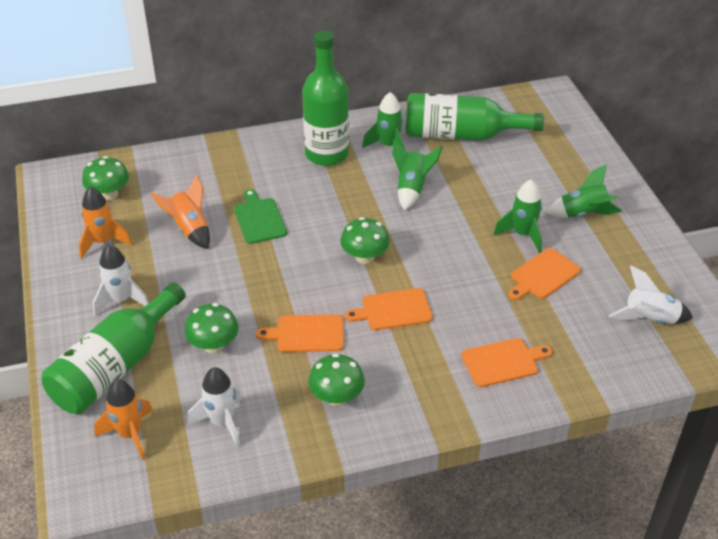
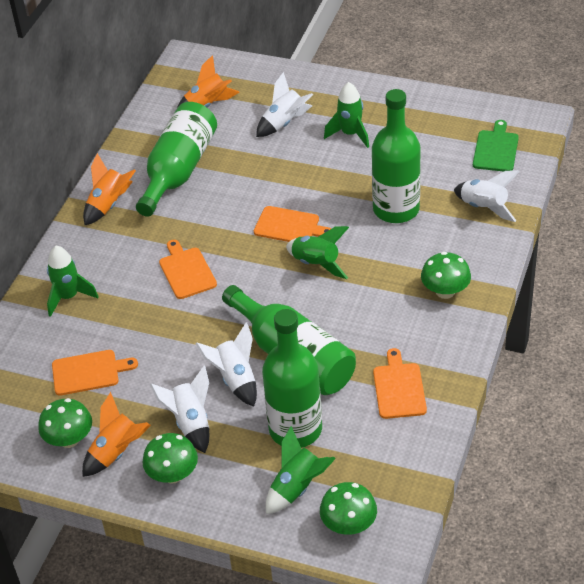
green bottle: 3 -> 4
white rocket: 3 -> 4

